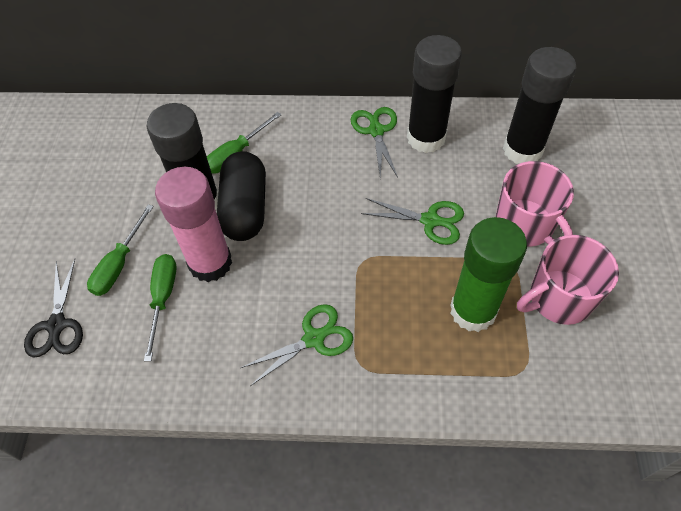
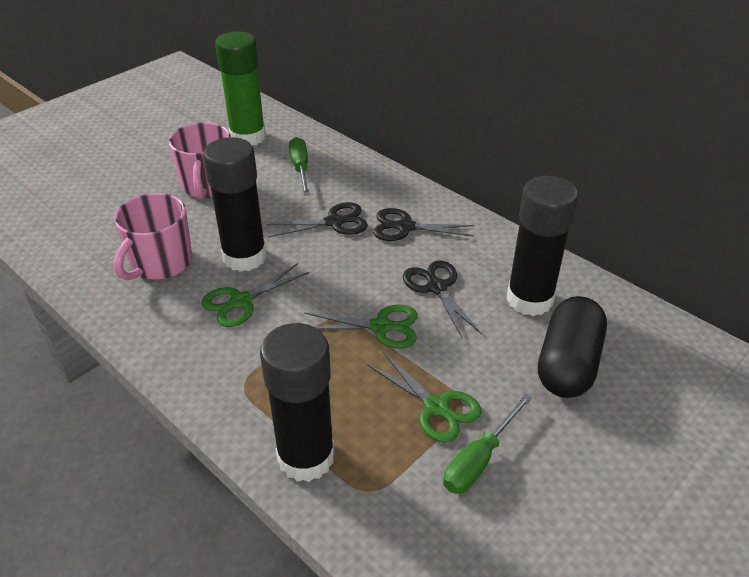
black scissors: 1 -> 3
green screwdriver: 3 -> 2
pink glue stick: 1 -> 0

